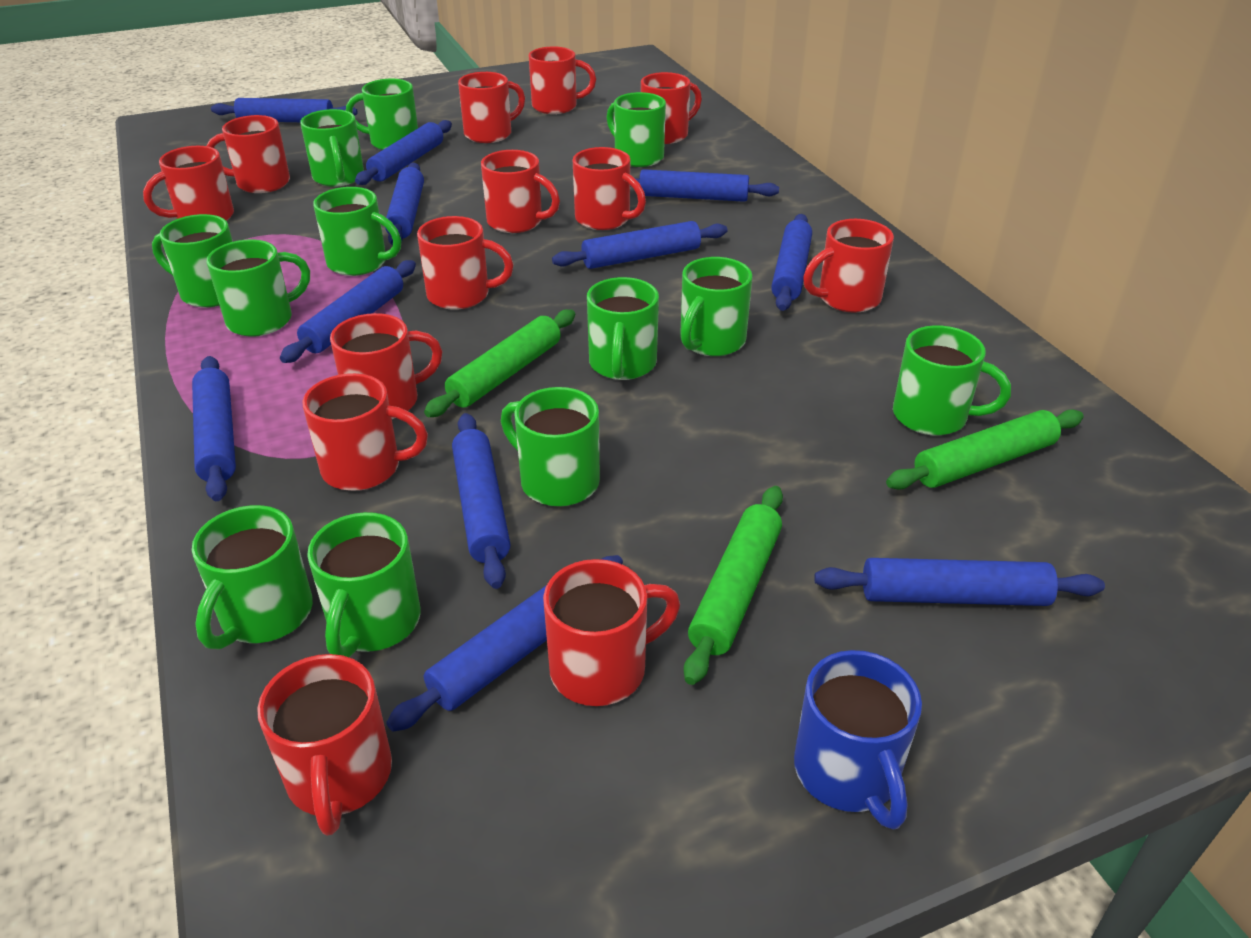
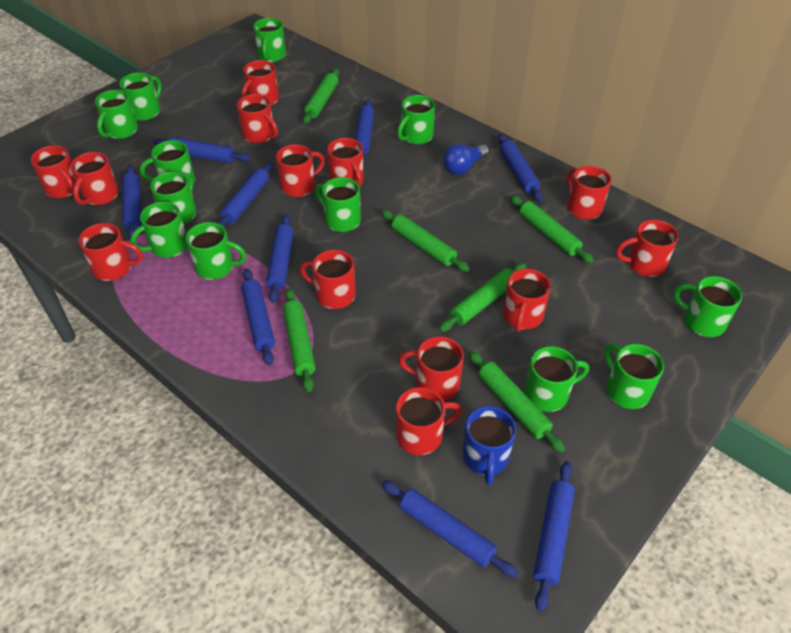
blue light bulb: 0 -> 1
blue rolling pin: 11 -> 9
green rolling pin: 3 -> 6

